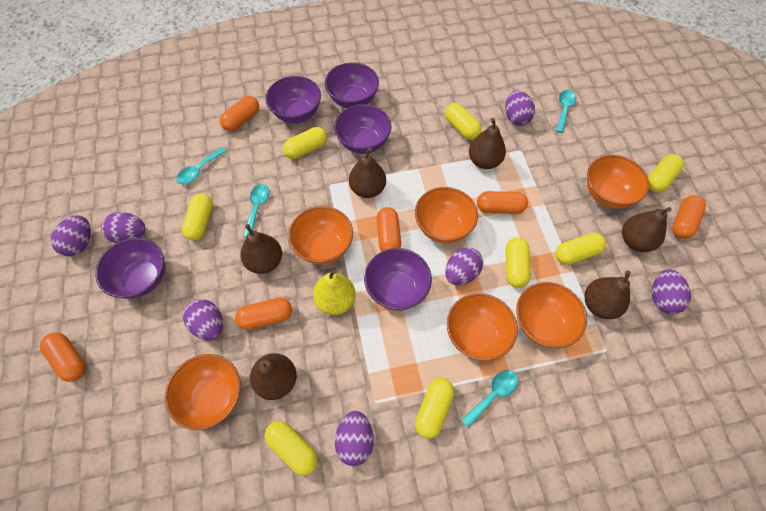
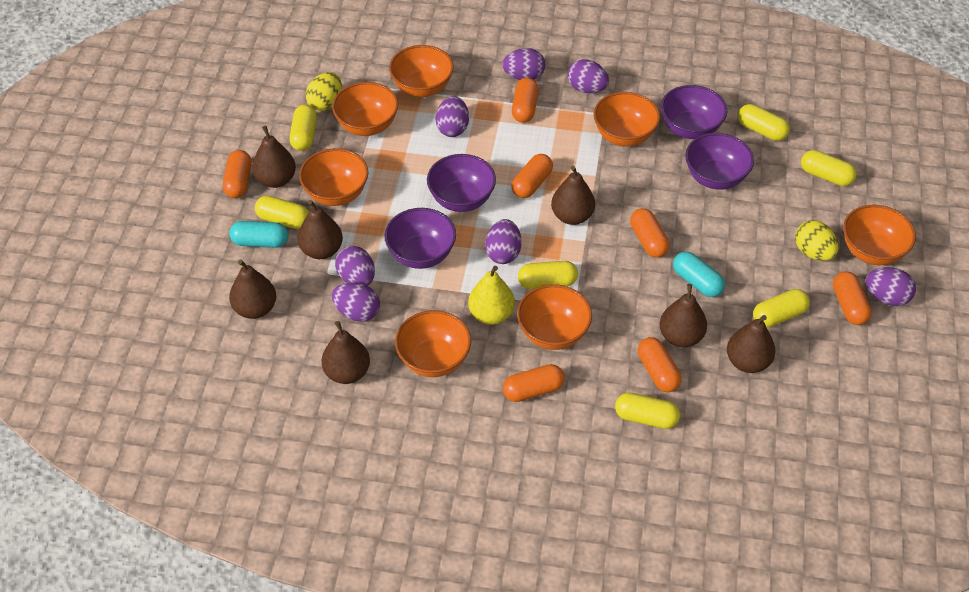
brown pear: 6 -> 7
orange bowl: 6 -> 7
orange capsule: 6 -> 7
purple bowl: 5 -> 4
turquoise capsule: 0 -> 2
turquoise spoon: 4 -> 0
yellow capsule: 8 -> 7
yellow egg: 0 -> 2

